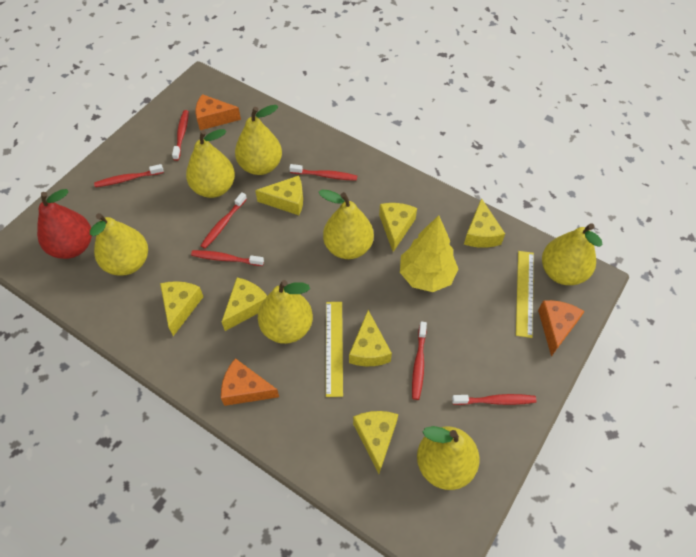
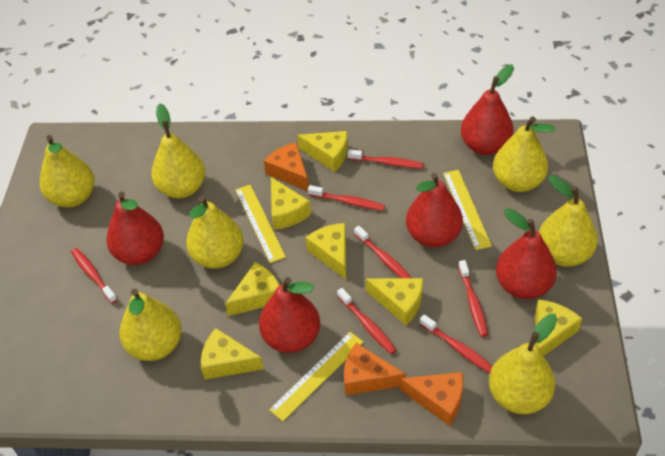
red pear: 1 -> 5
yellow ruler: 2 -> 3
yellow tree: 1 -> 0

